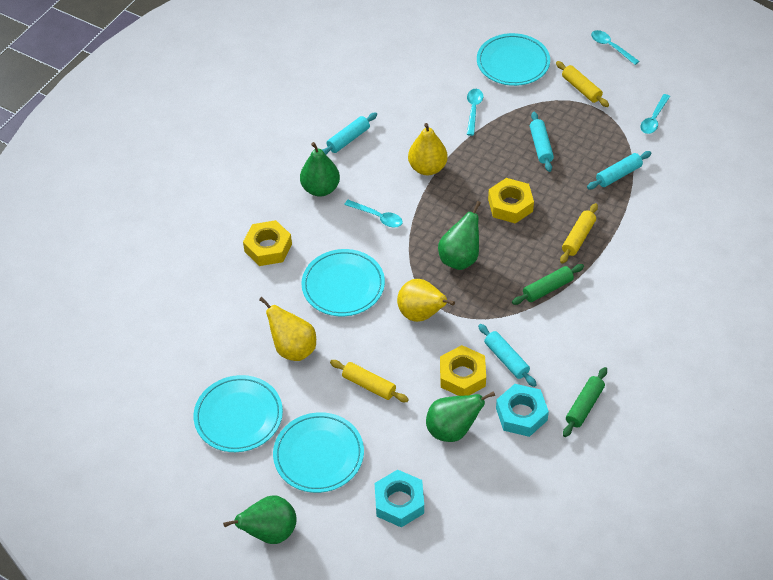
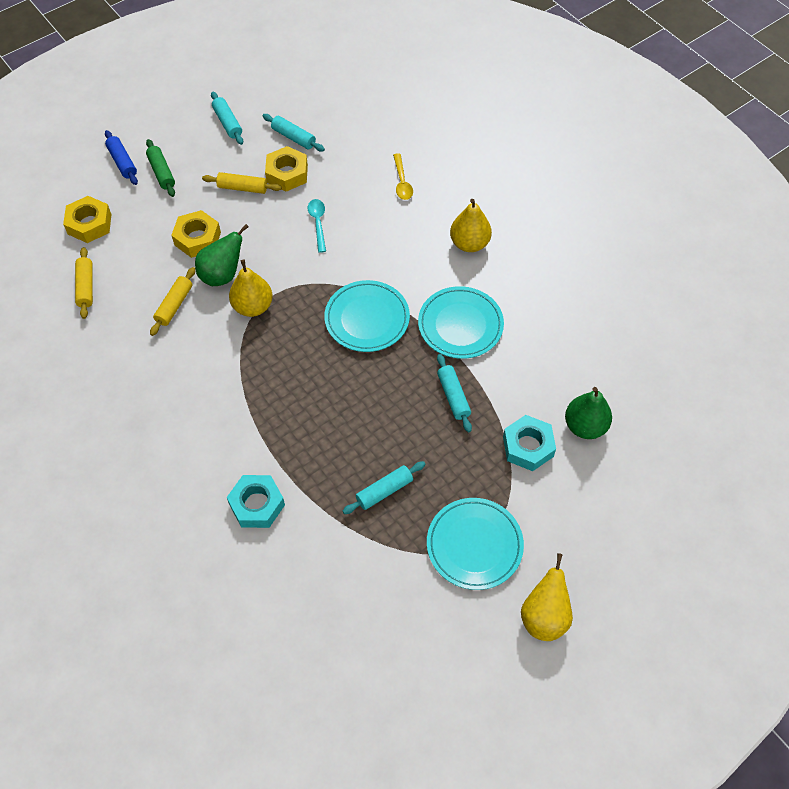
blue rolling pin: 0 -> 1
green pear: 4 -> 2
green rolling pin: 2 -> 1
turquoise plate: 4 -> 3
turquoise spoon: 4 -> 1
yellow spoon: 0 -> 1

